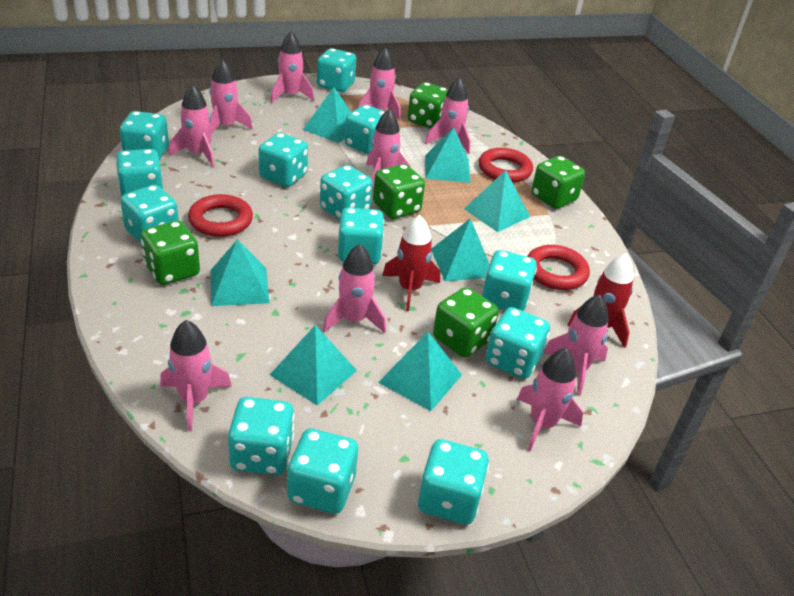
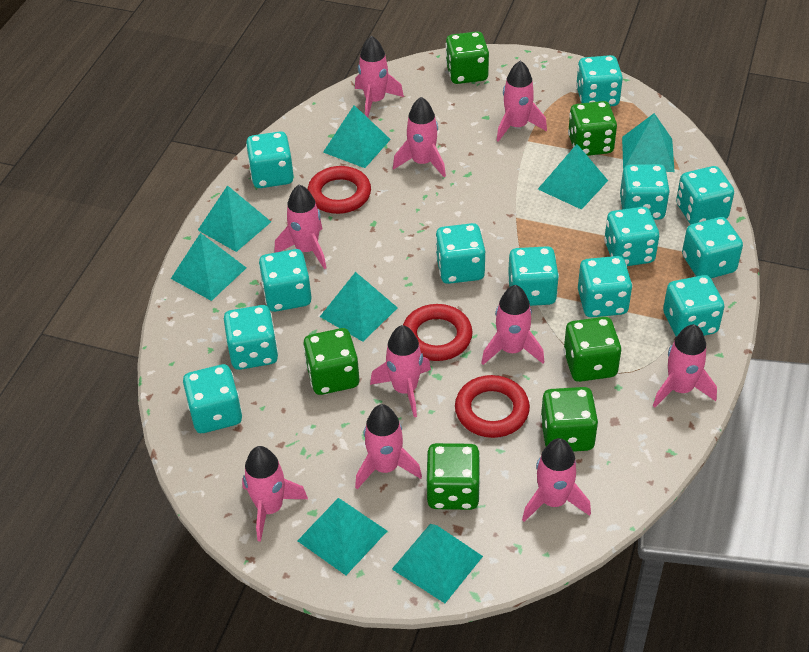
green dice: 5 -> 6
red rocket: 2 -> 0
turquoise pyramid: 7 -> 8

